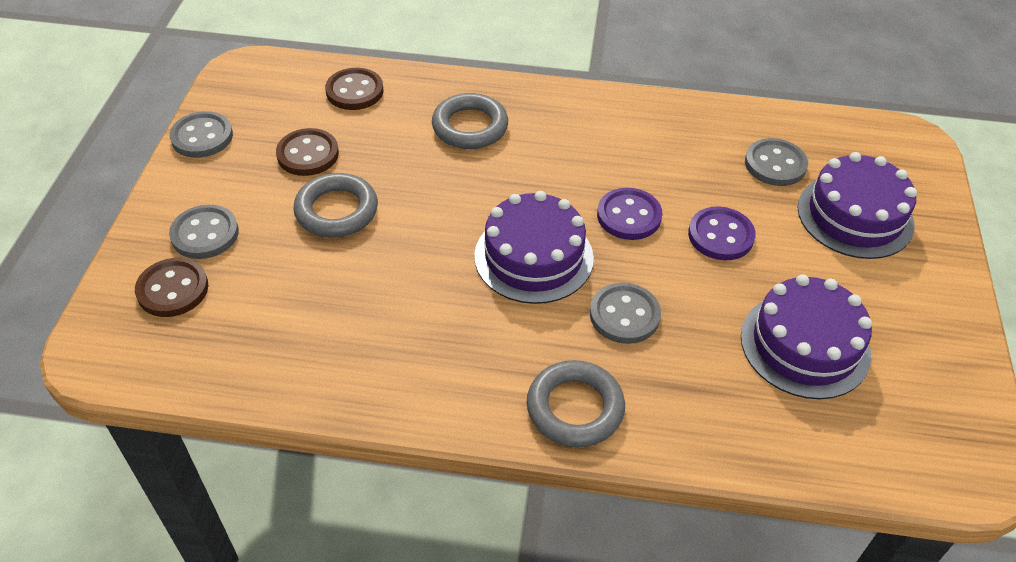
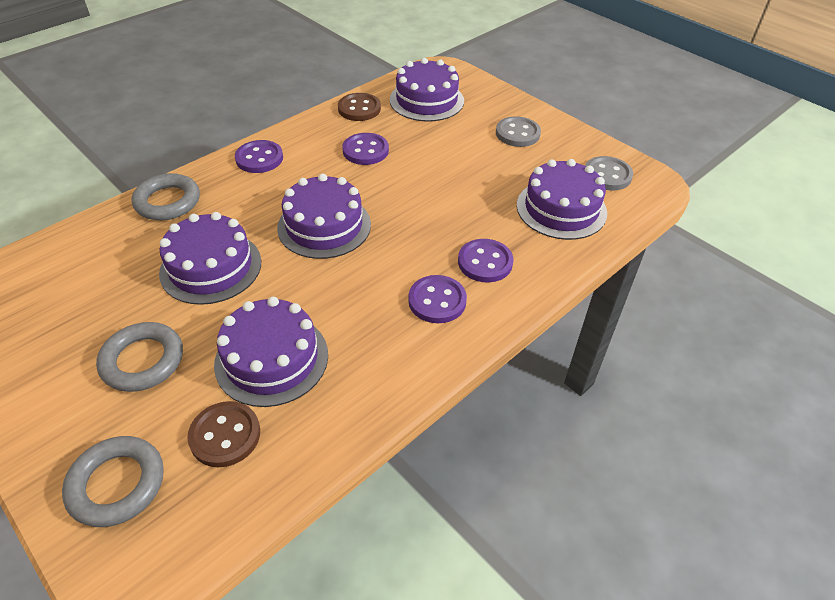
brown button: 3 -> 2
grey button: 4 -> 2
purple button: 2 -> 4
purple cake: 3 -> 5

